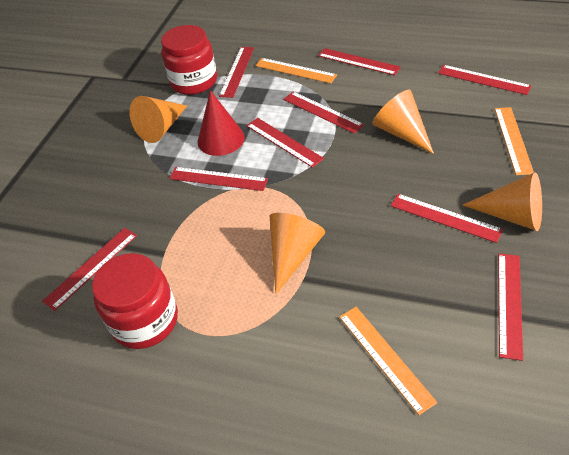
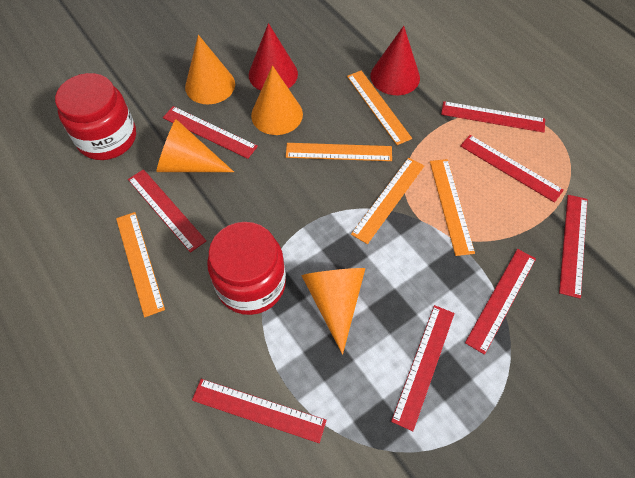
orange ruler: 3 -> 5
red cone: 1 -> 2
red ruler: 9 -> 8

